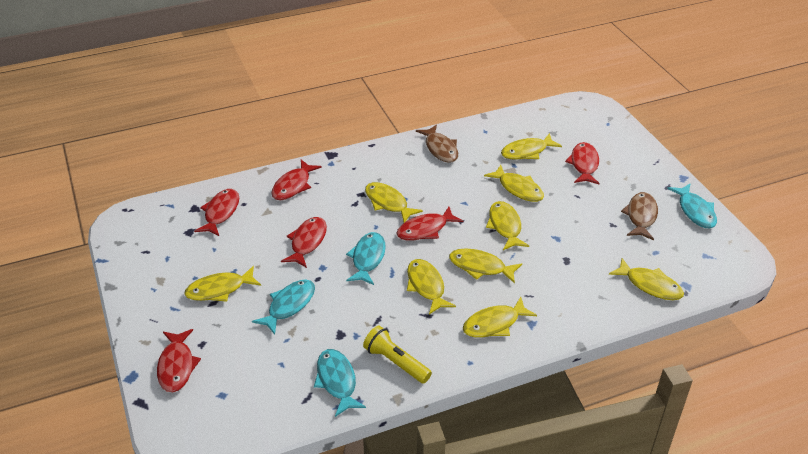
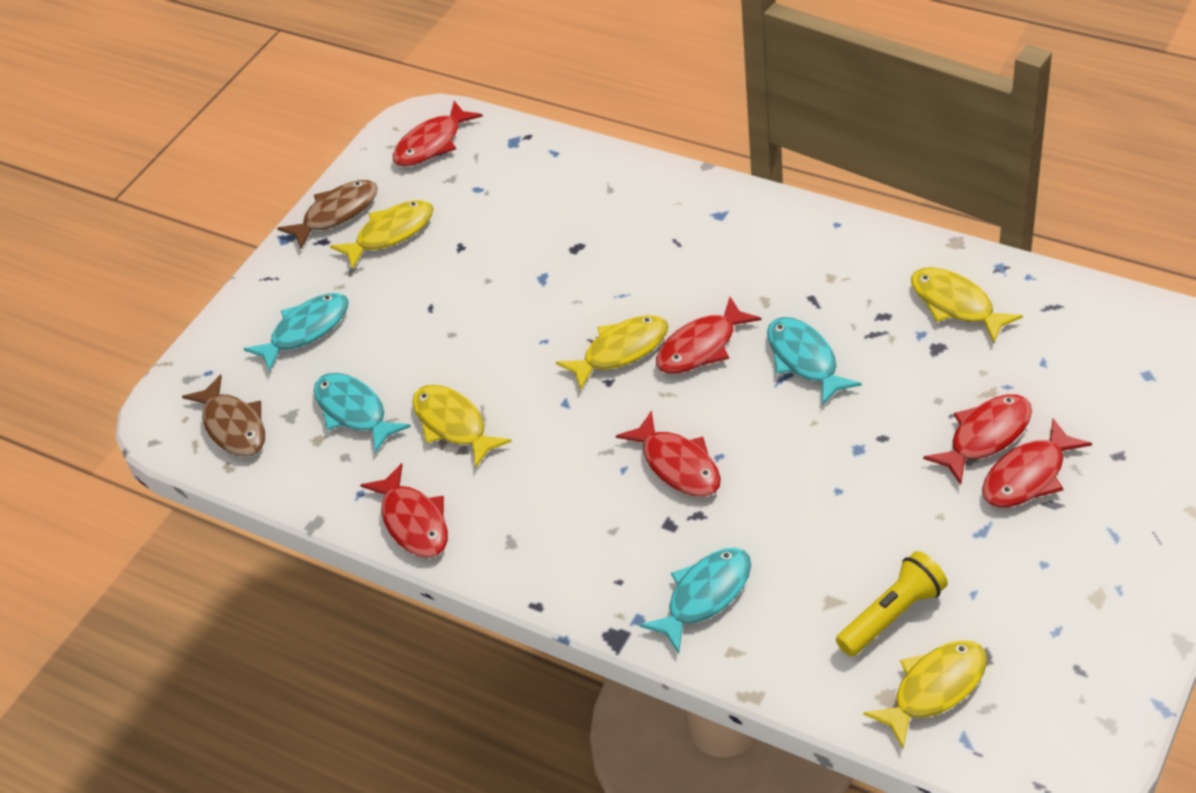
yellow fish: 9 -> 5

